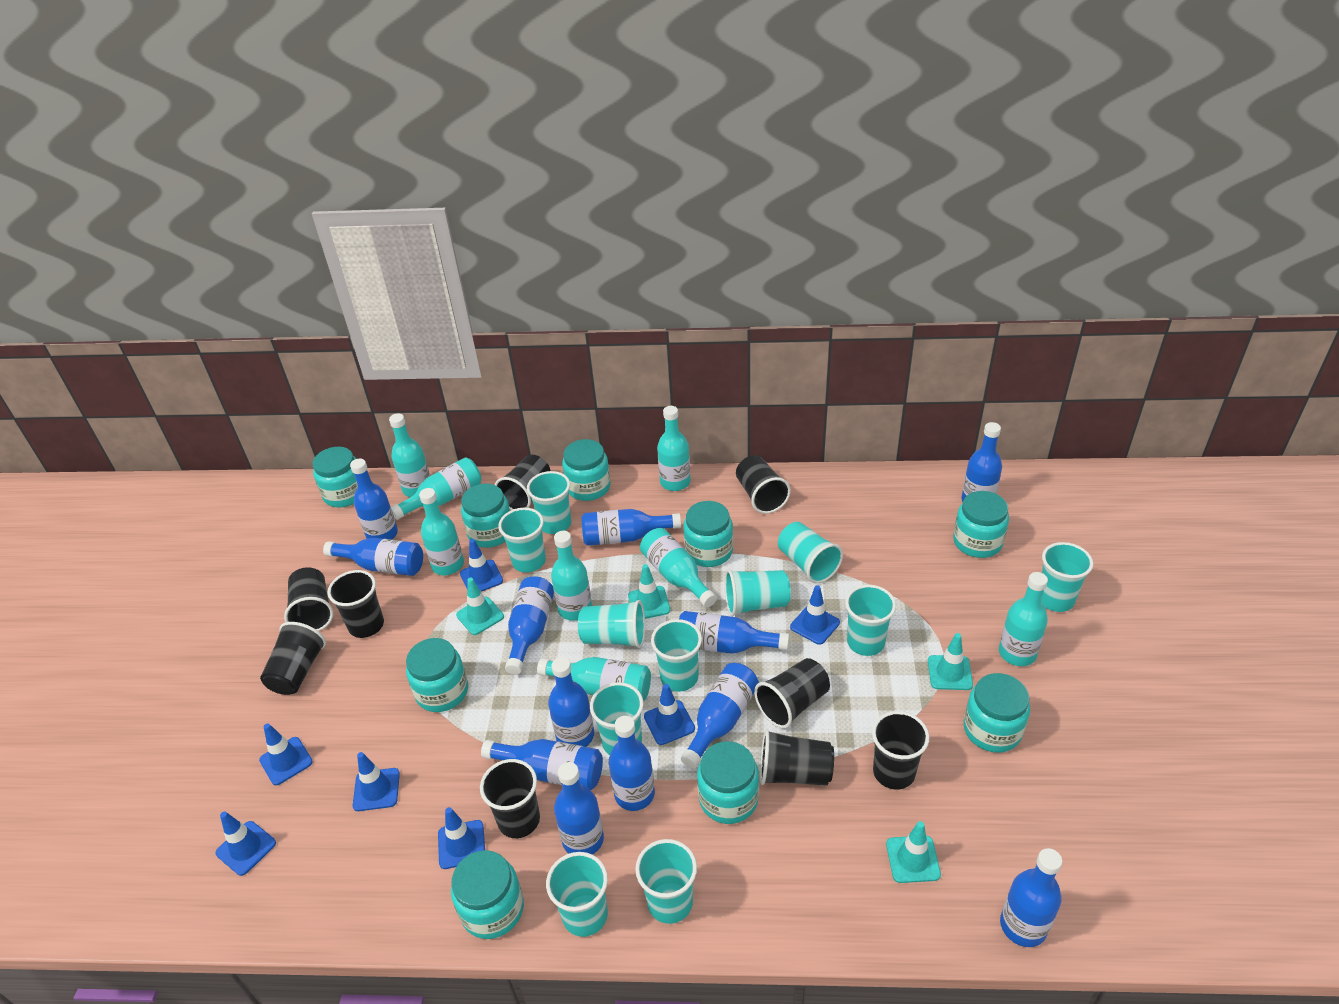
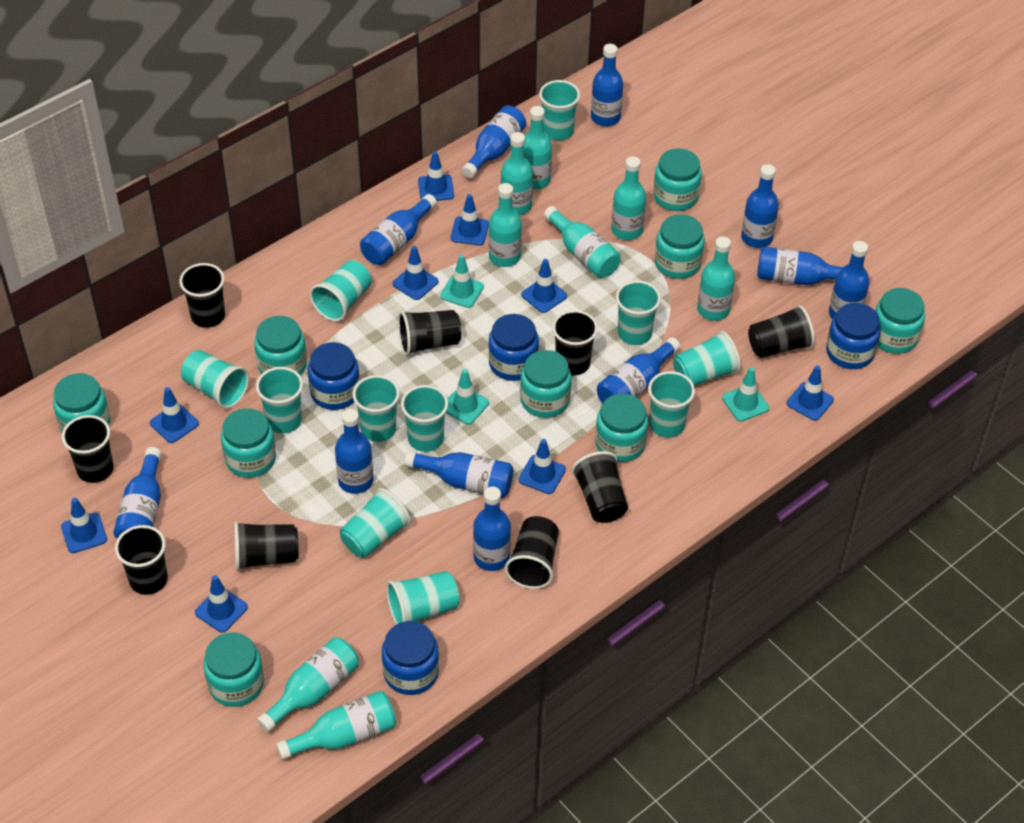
blue bottle: 12 -> 11
blue jar: 0 -> 4
blue traffic cone: 7 -> 9
turquoise traffic cone: 4 -> 3

